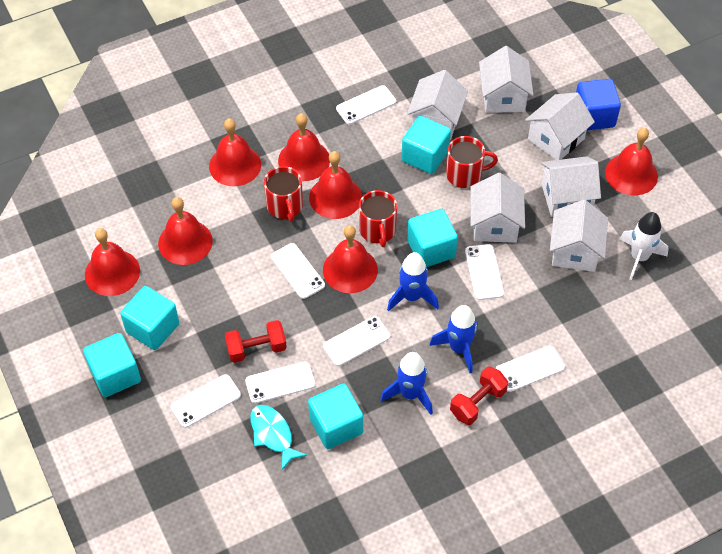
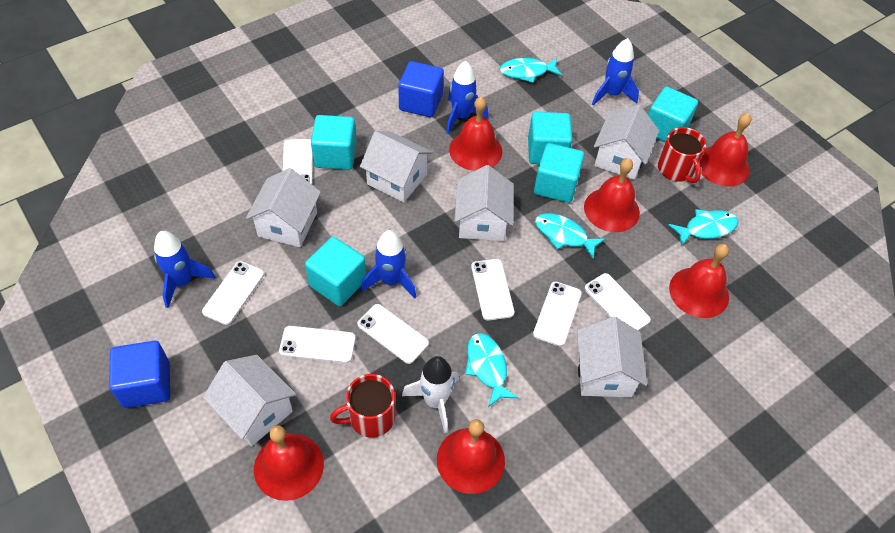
blue cube: 1 -> 2
blue rocket: 3 -> 4
red bell: 7 -> 6
red dumbbell: 2 -> 0
red mug: 3 -> 2
turquoise fish: 1 -> 4

